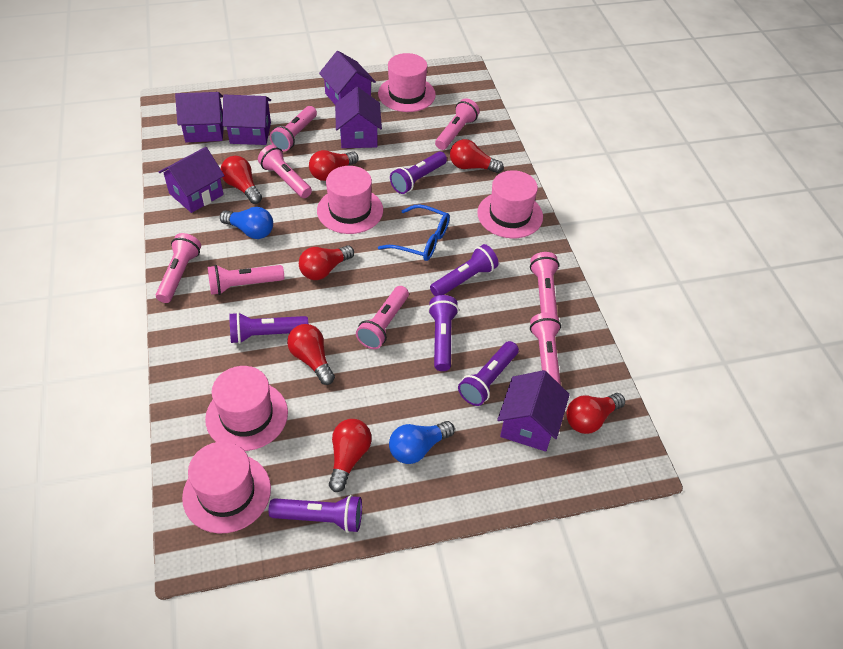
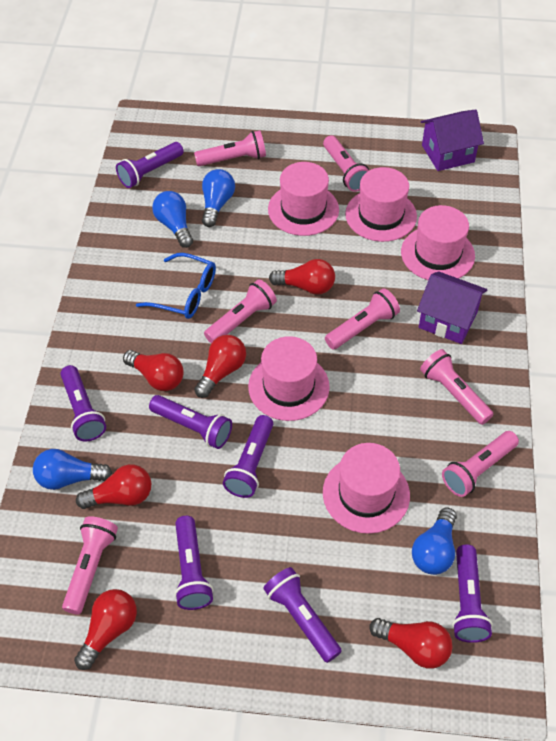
blue light bulb: 2 -> 4
pink flashlight: 8 -> 7
purple flashlight: 6 -> 7
purple house: 6 -> 2
red light bulb: 7 -> 6

